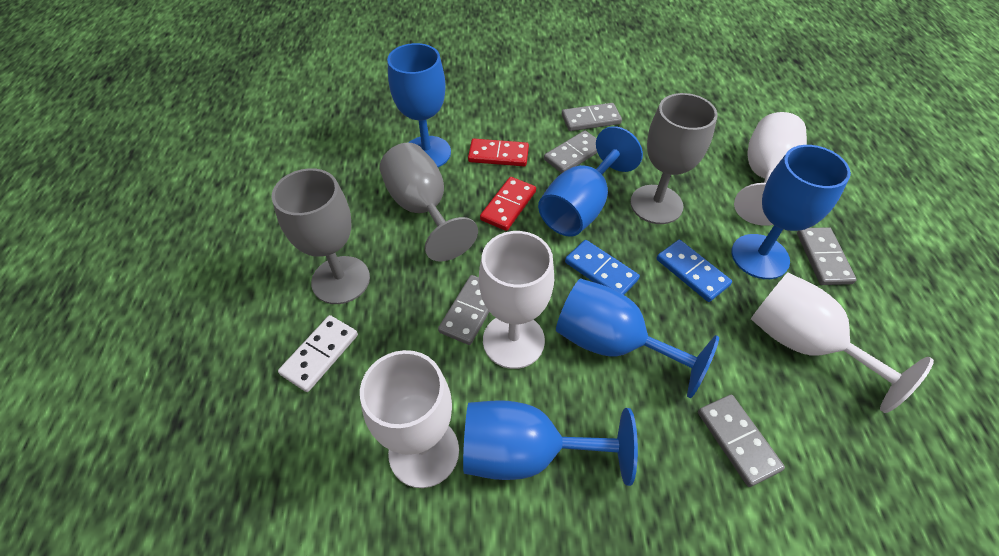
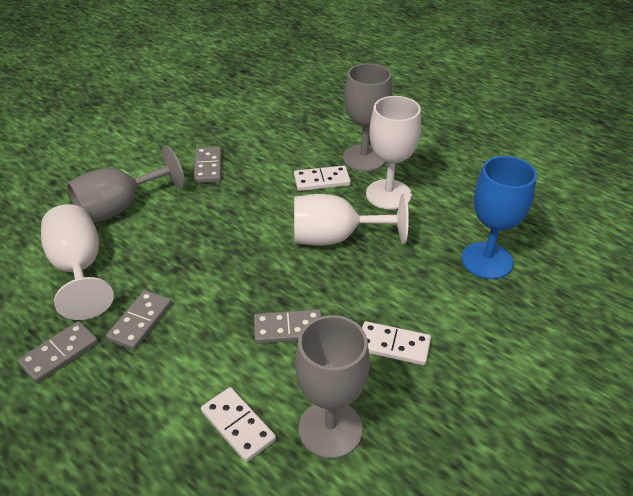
blue domino: 2 -> 0
blue goblet: 5 -> 1
grey domino: 5 -> 4
red domino: 2 -> 0
white domino: 1 -> 3
white goblet: 4 -> 3

